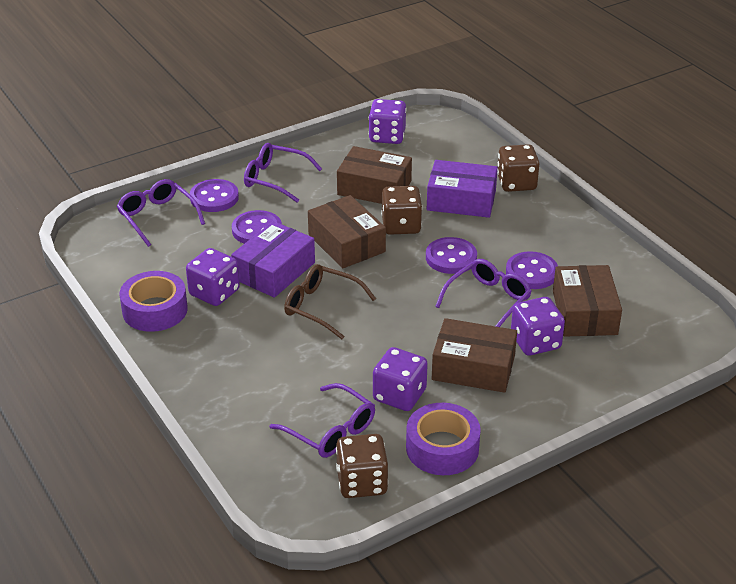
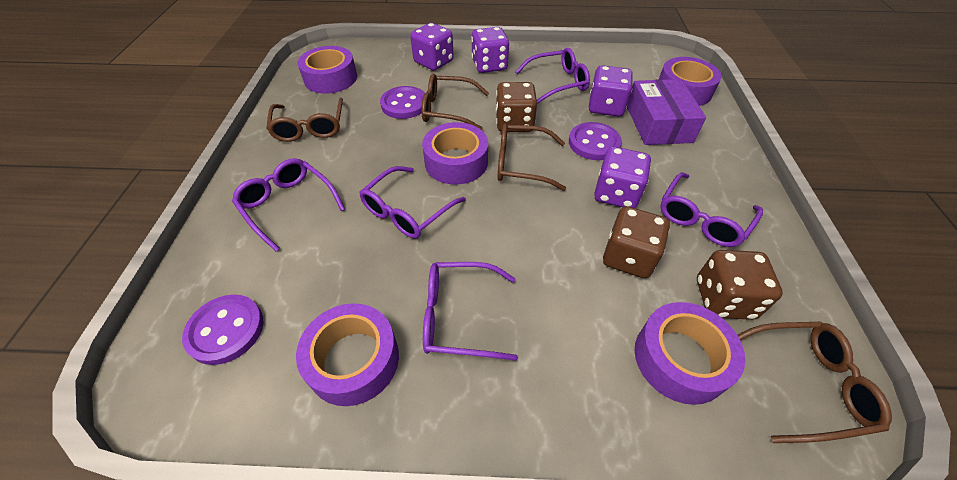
brown box: 4 -> 0
brown glasses: 1 -> 4
purple box: 2 -> 1
purple button: 4 -> 3
purple glasses: 4 -> 5
purple tape: 2 -> 5

